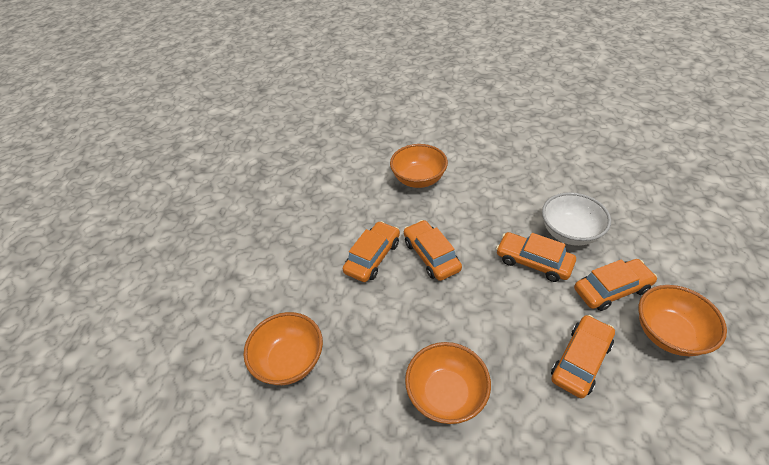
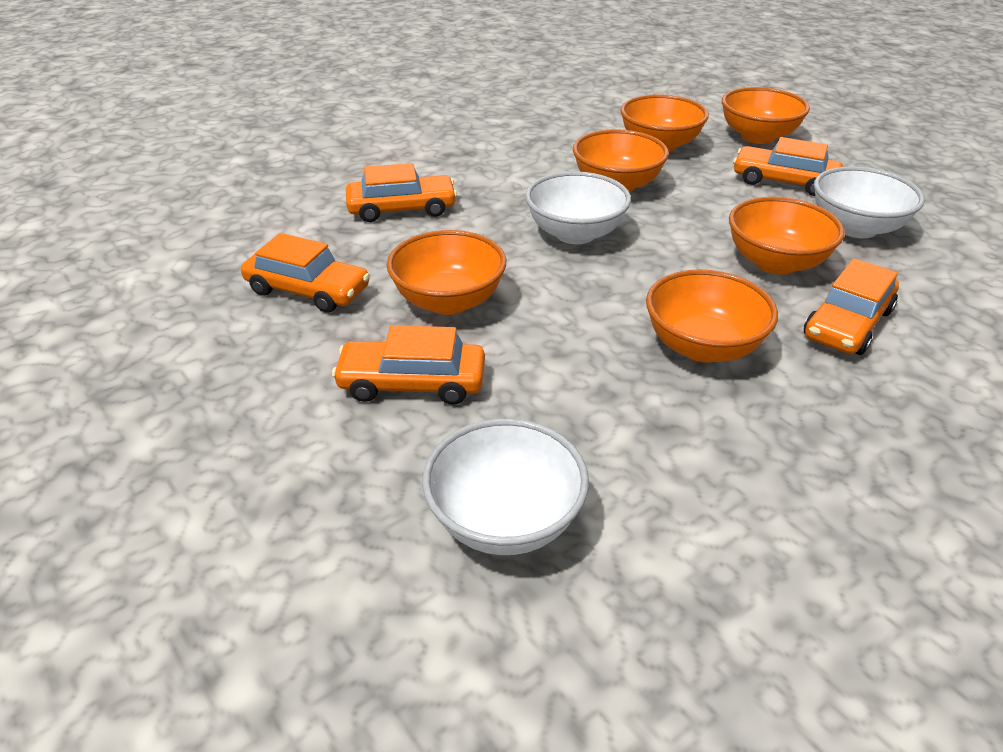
orange bowl: 4 -> 6
white bowl: 1 -> 3

